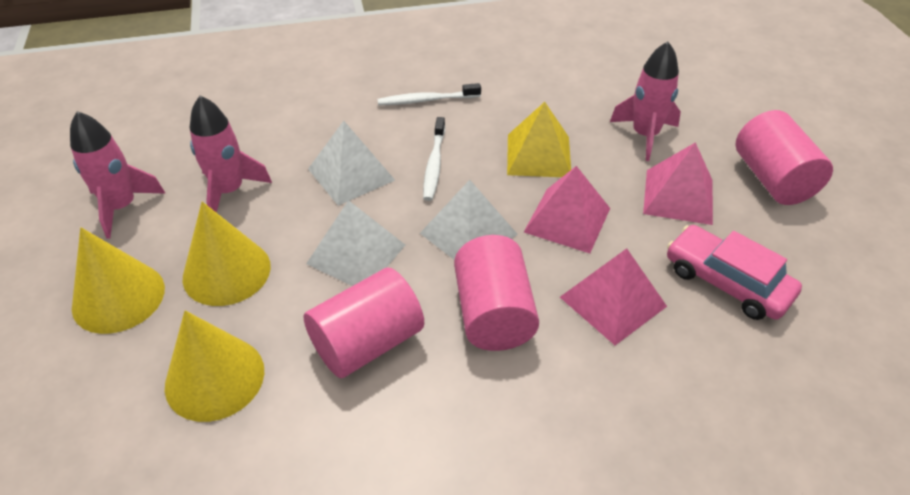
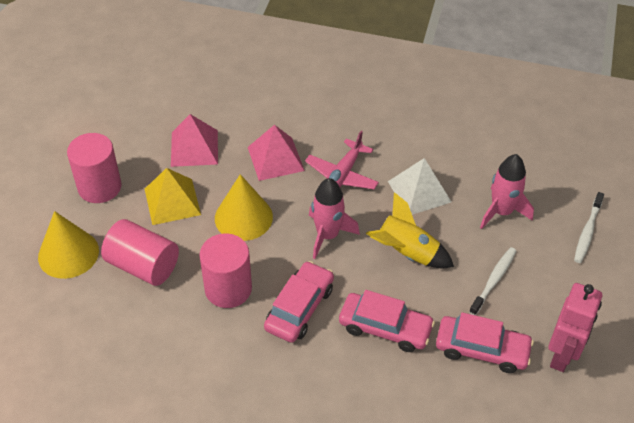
pink car: 1 -> 3
pink plane: 0 -> 1
pink pyramid: 3 -> 2
pink robot: 0 -> 1
pink rocket: 3 -> 2
white pyramid: 3 -> 1
yellow cone: 3 -> 2
yellow rocket: 0 -> 1

